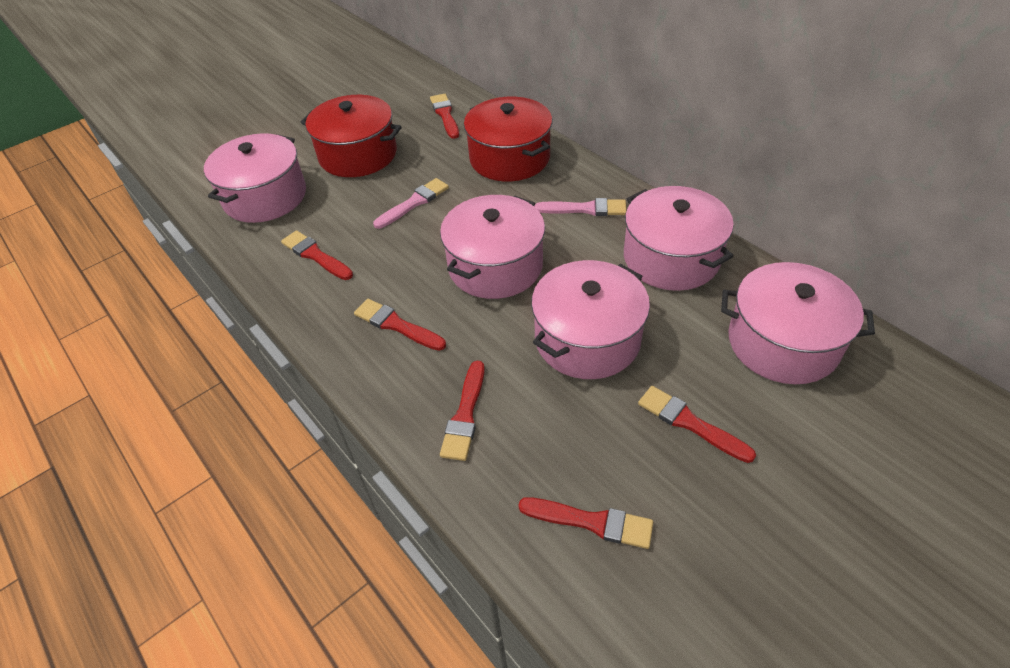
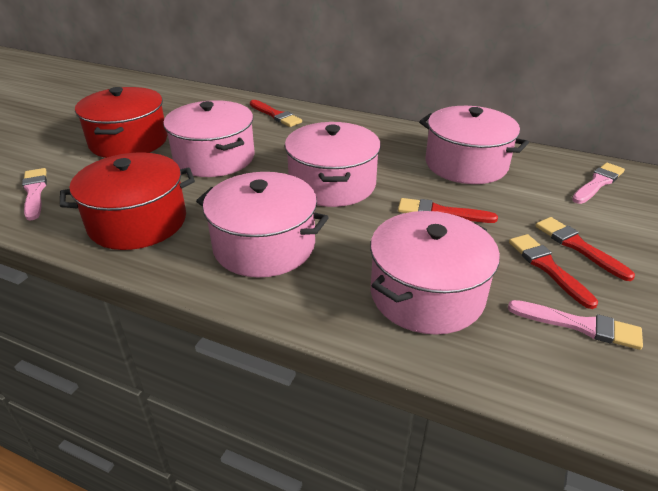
pink brush: 2 -> 3
red brush: 6 -> 4

